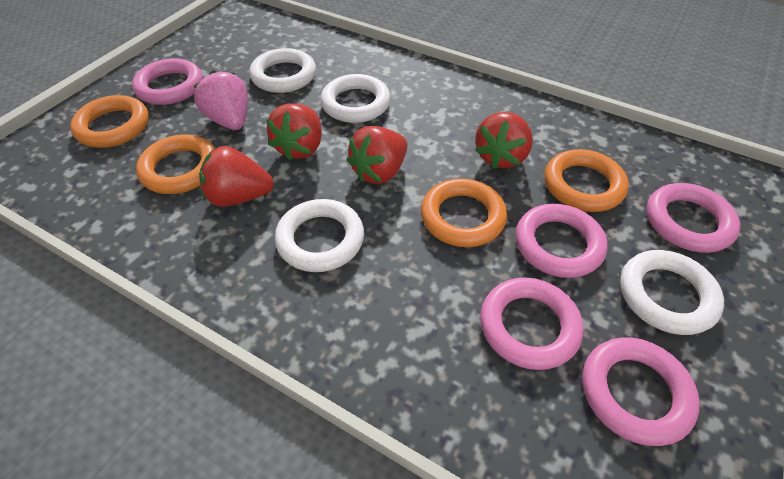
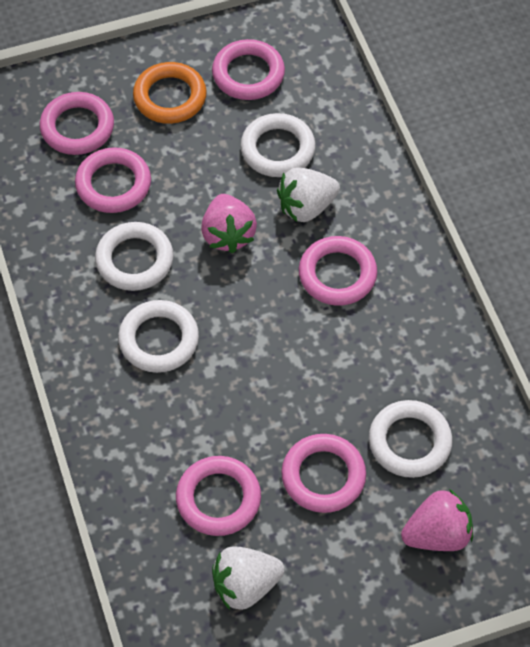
orange ring: 4 -> 1
pink ring: 5 -> 6
pink strawberry: 1 -> 2
red strawberry: 4 -> 0
white strawberry: 0 -> 2

